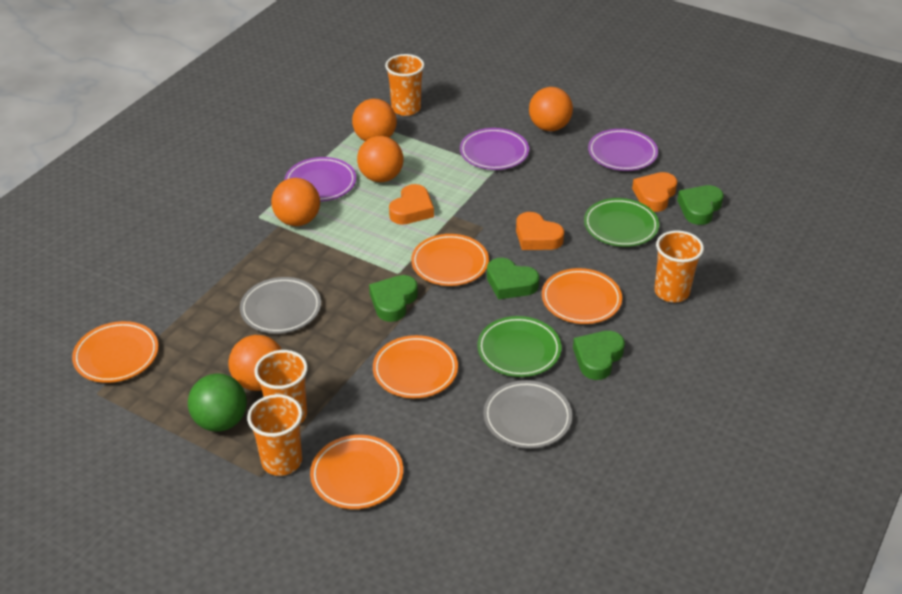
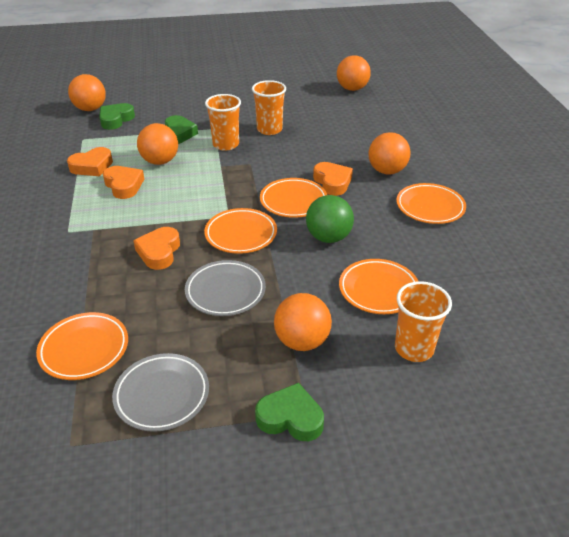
green heart: 4 -> 3
green plate: 2 -> 0
orange cup: 4 -> 3
orange heart: 3 -> 4
purple plate: 3 -> 0

